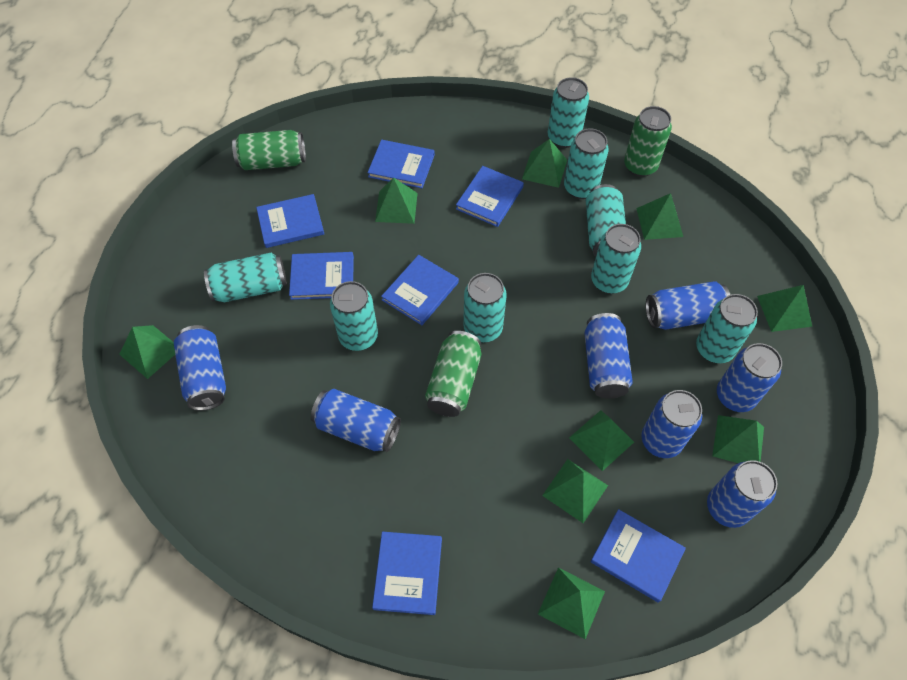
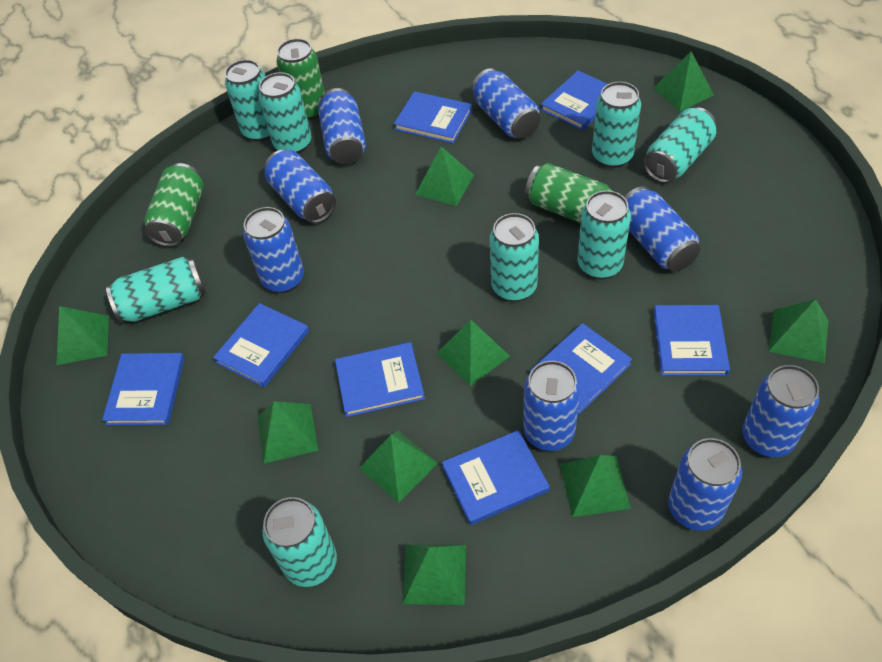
blue book: 7 -> 8
blue can: 7 -> 8

